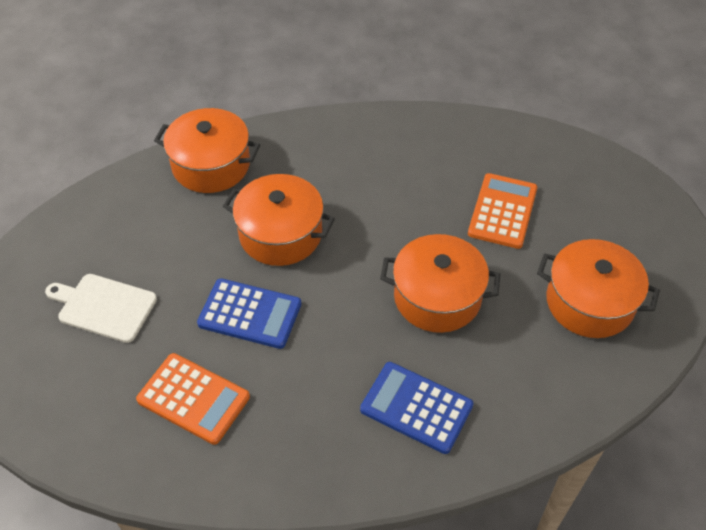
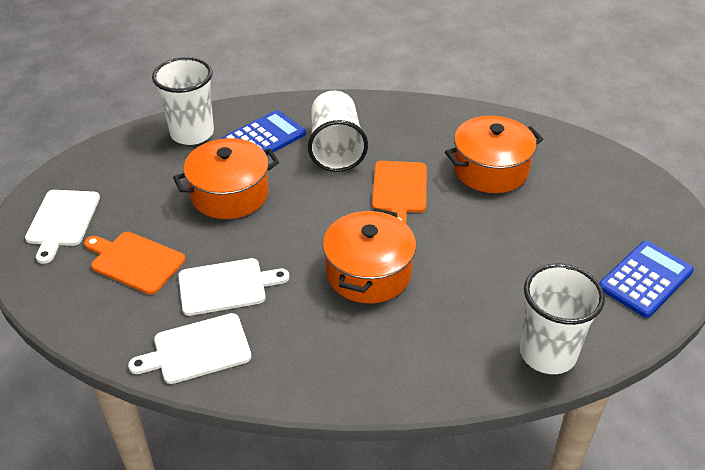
orange calculator: 2 -> 0
orange cutting board: 0 -> 2
orange pot: 4 -> 3
white cup: 0 -> 3
white cutting board: 1 -> 3

